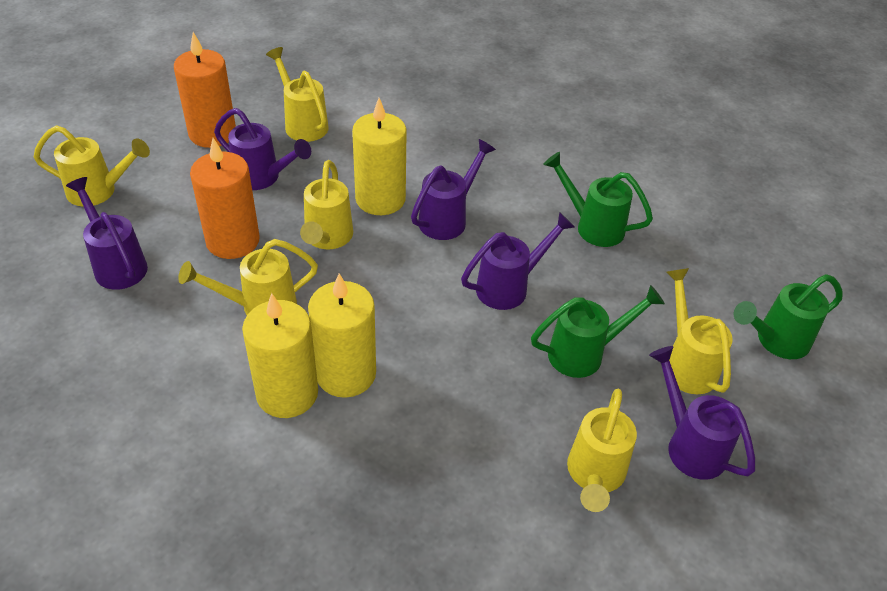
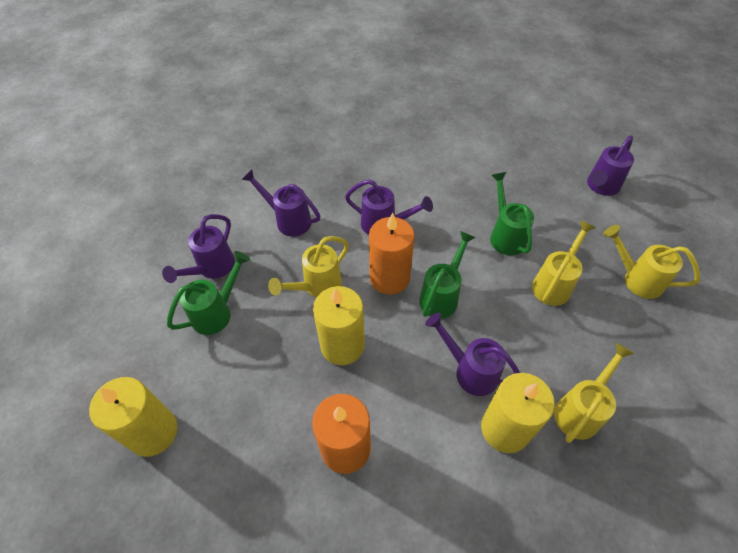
yellow watering can: 6 -> 4

